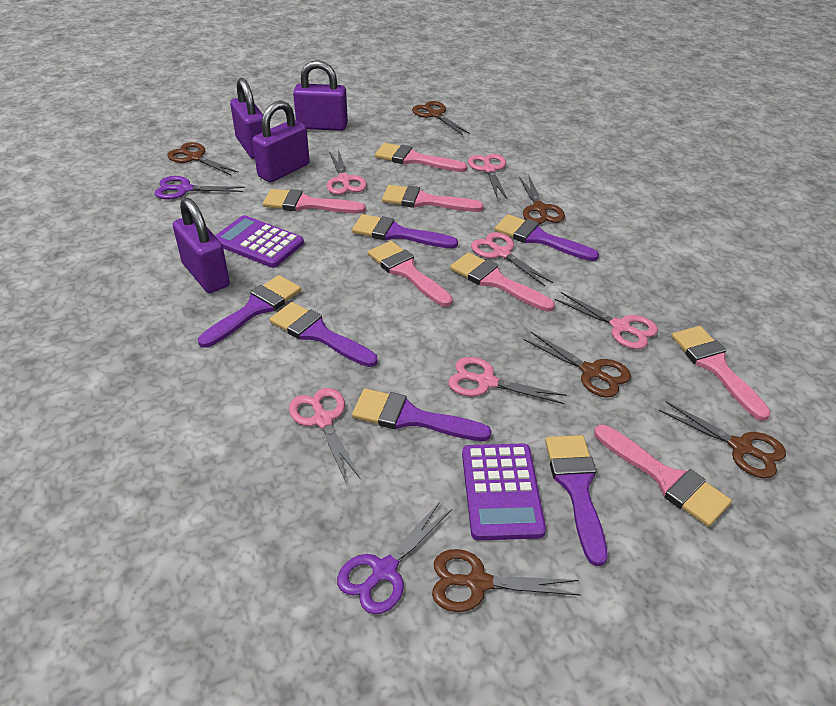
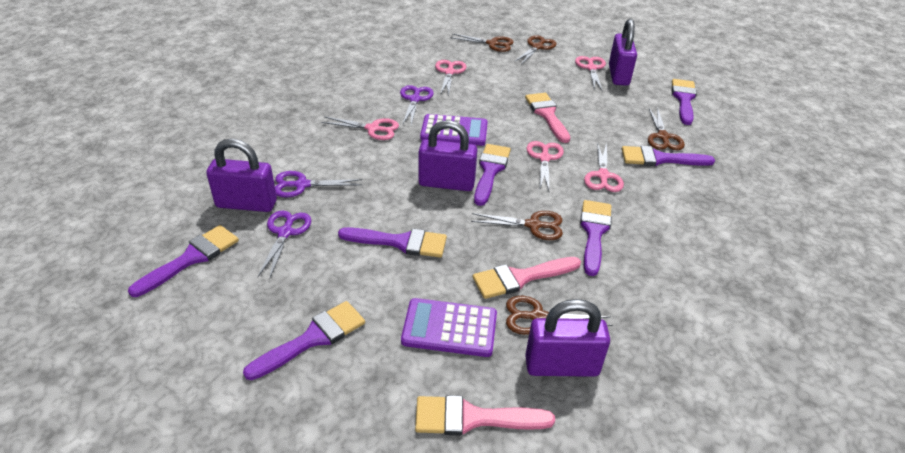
brown scissors: 6 -> 5
pink brush: 7 -> 3
pink scissors: 6 -> 5
purple brush: 6 -> 7
purple scissors: 2 -> 3

